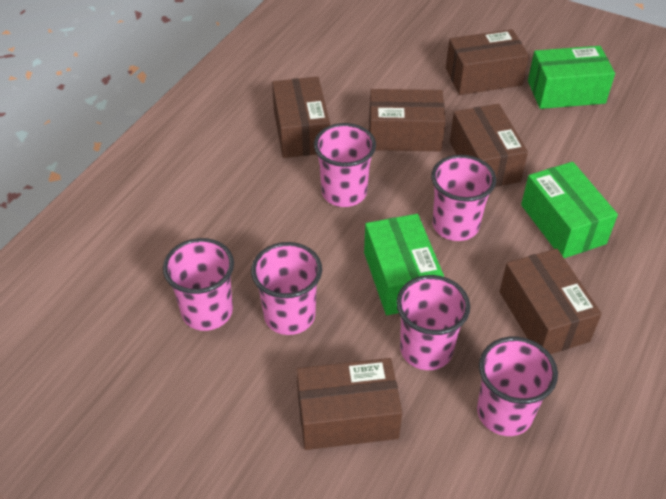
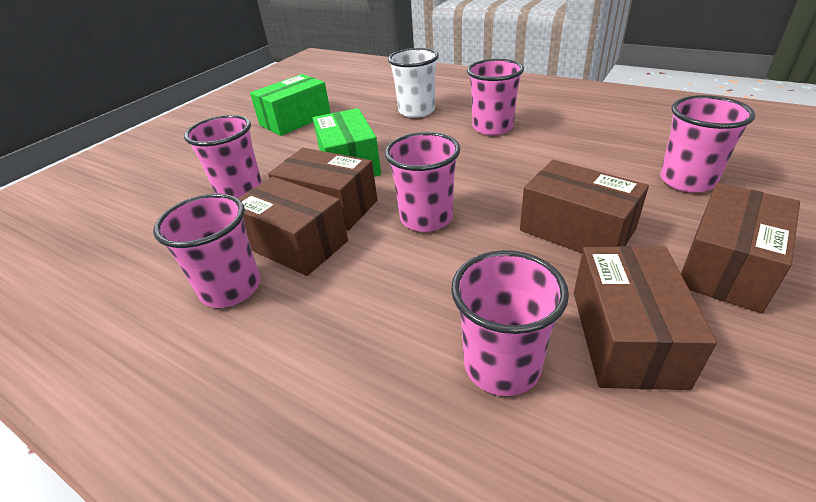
brown box: 6 -> 5
green box: 3 -> 2
white cup: 0 -> 1

